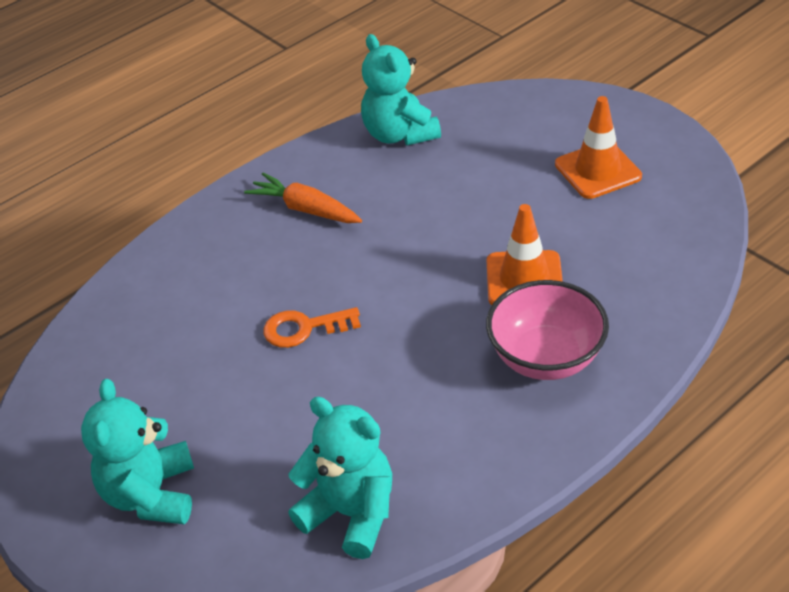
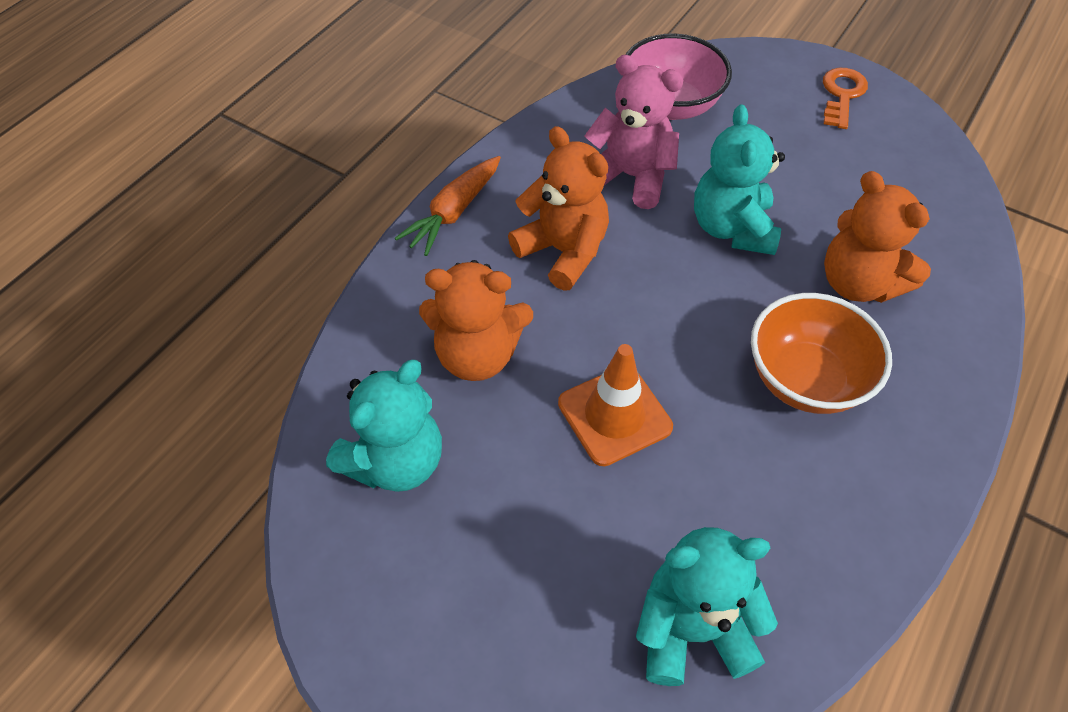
orange bowl: 0 -> 1
orange teddy bear: 0 -> 3
orange traffic cone: 2 -> 1
pink teddy bear: 0 -> 1

